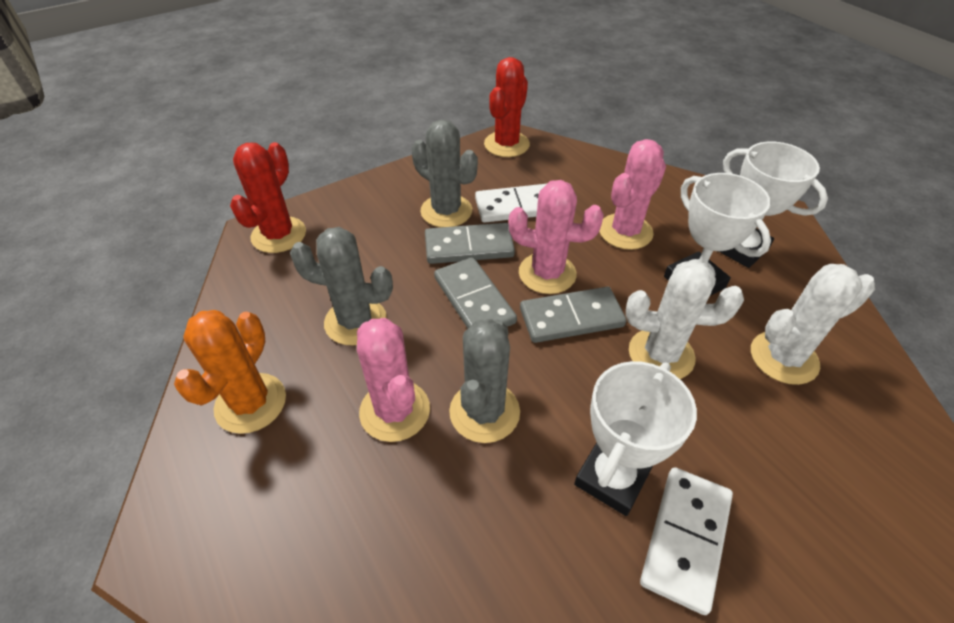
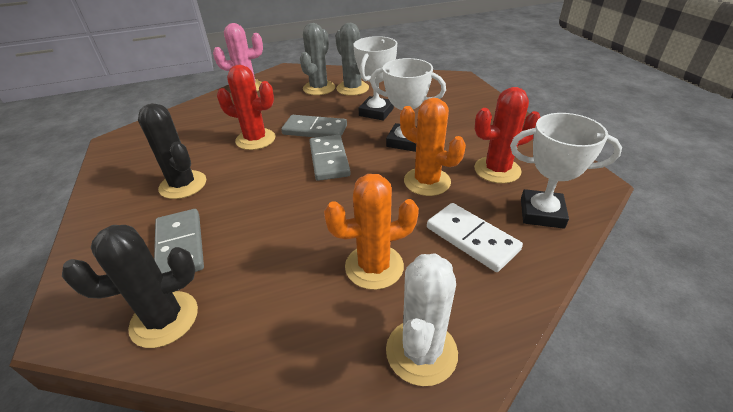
black cactus: 0 -> 2
grey cactus: 3 -> 2
orange cactus: 1 -> 2
pink cactus: 3 -> 1
white cactus: 2 -> 1
white domino: 2 -> 1

